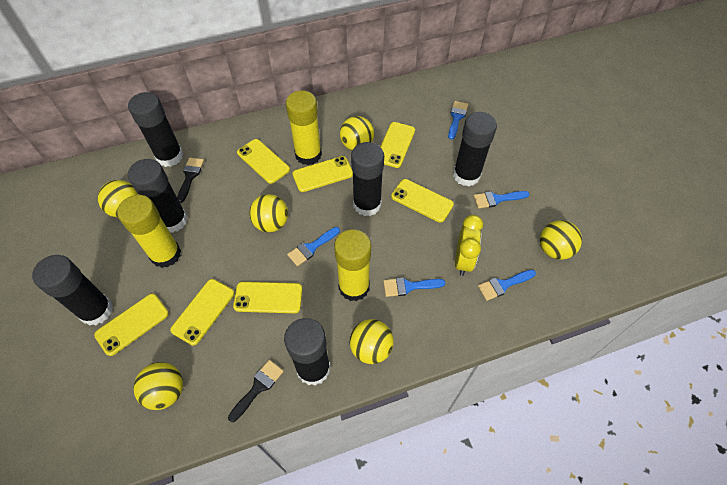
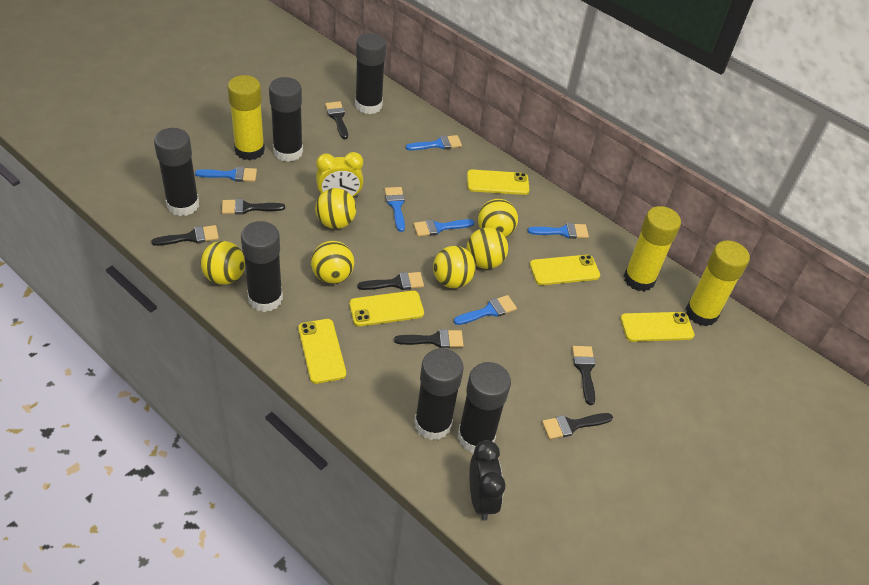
black brush: 2 -> 7
black clock: 0 -> 1
blue brush: 5 -> 6
yellow phone: 7 -> 5

